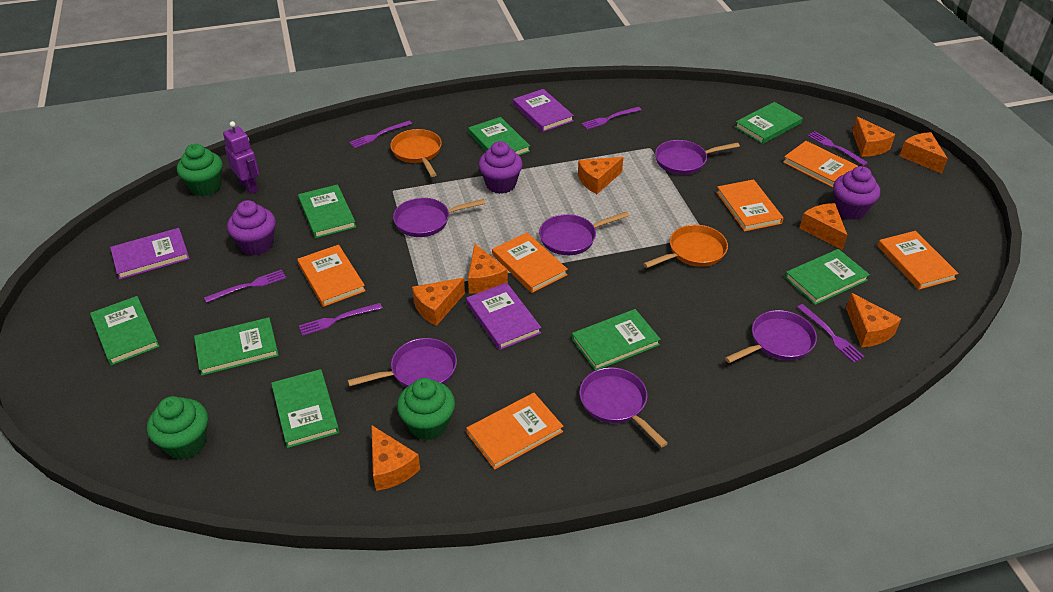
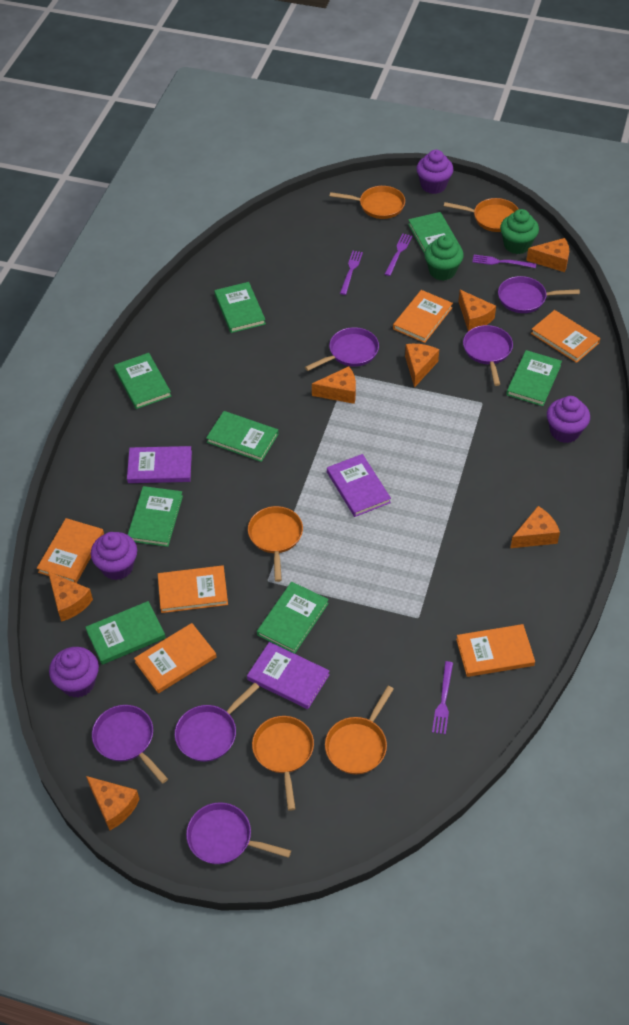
green cupcake: 3 -> 2
orange cheese: 8 -> 7
orange pan: 2 -> 5
purple cupcake: 3 -> 4
purple fork: 6 -> 4
purple robot: 1 -> 0

